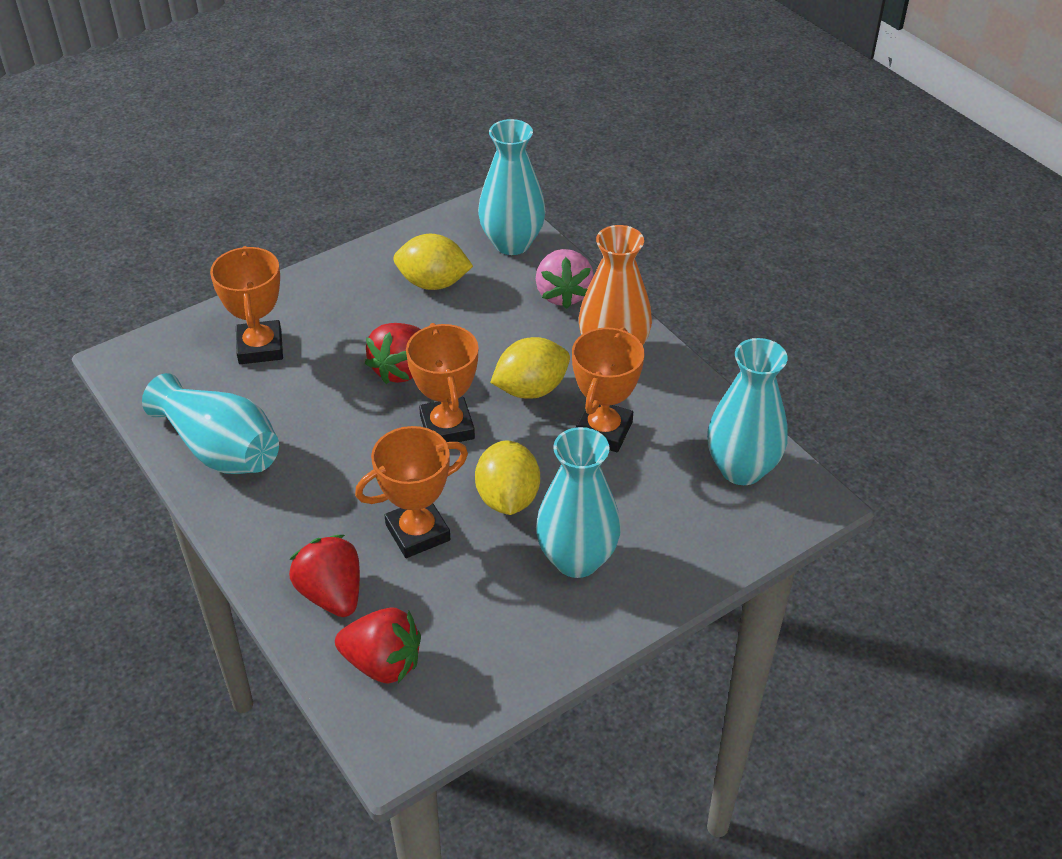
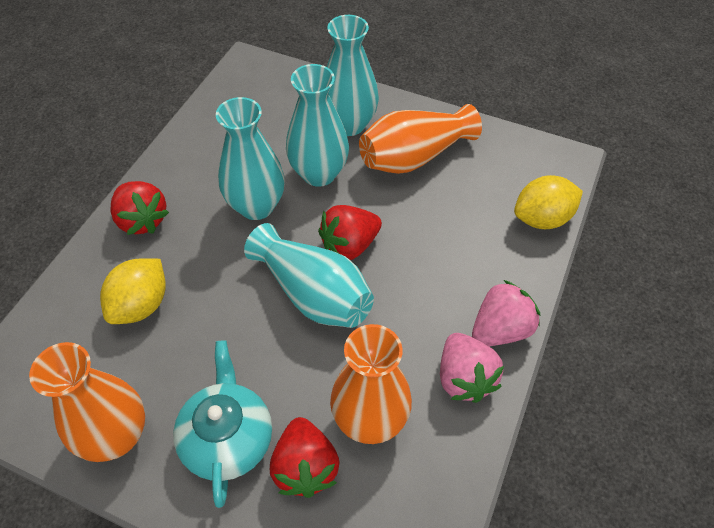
orange trophy: 4 -> 0
orange vase: 1 -> 3
pink strawberry: 1 -> 2
turquoise teapot: 0 -> 1
yellow lemon: 3 -> 2

